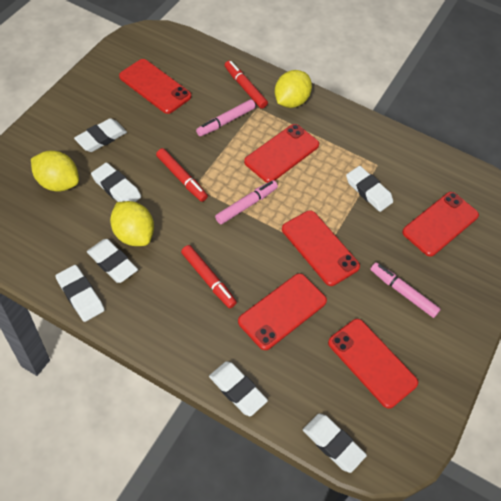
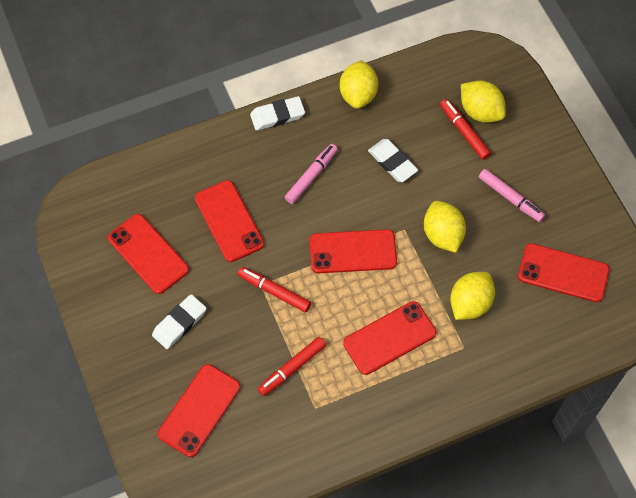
pink marker: 3 -> 2
white eraser: 7 -> 3
yellow lemon: 3 -> 4

